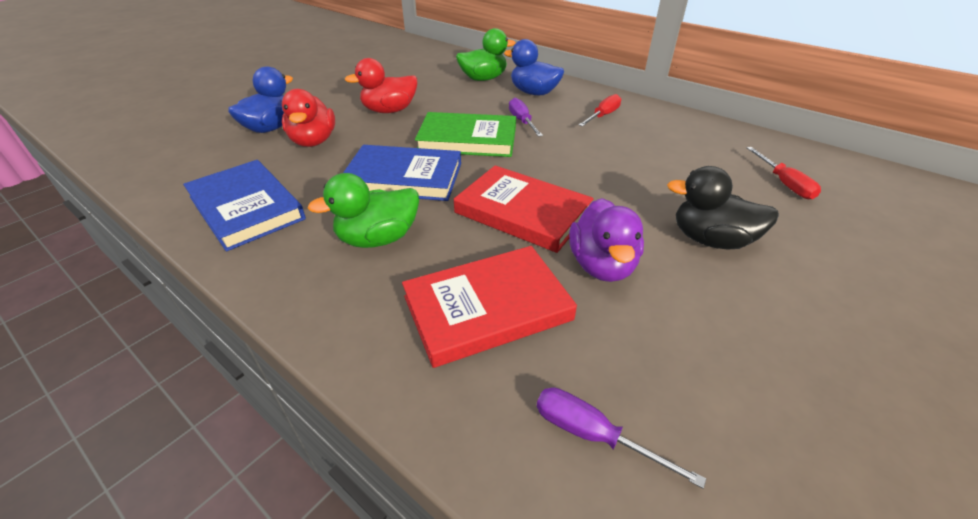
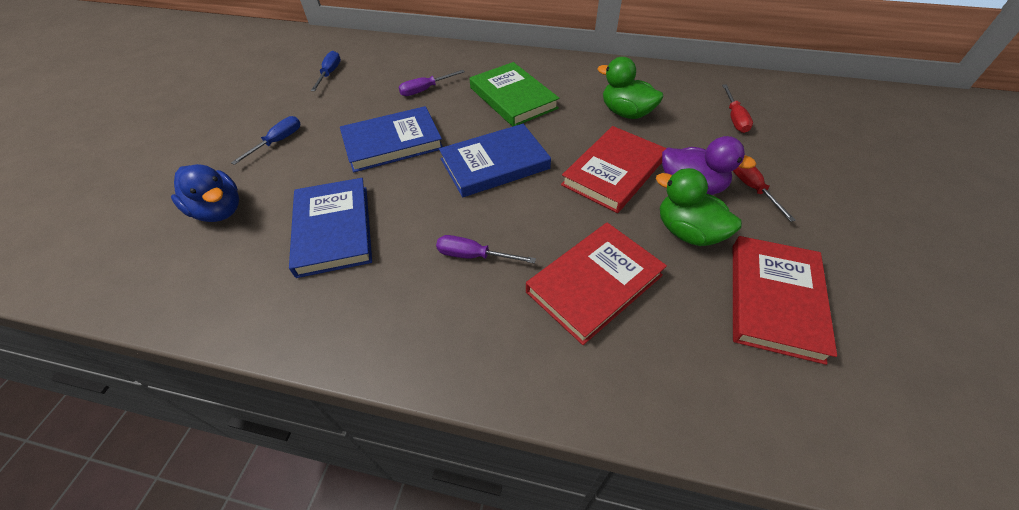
black duck: 1 -> 0
blue book: 2 -> 3
blue duck: 2 -> 1
blue screwdriver: 0 -> 2
red book: 2 -> 3
red duck: 2 -> 0

